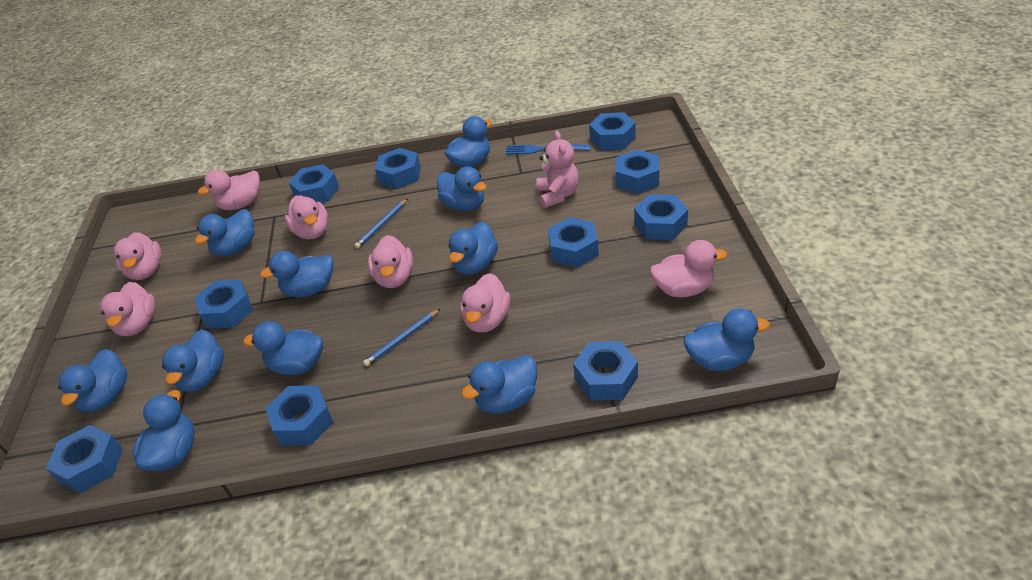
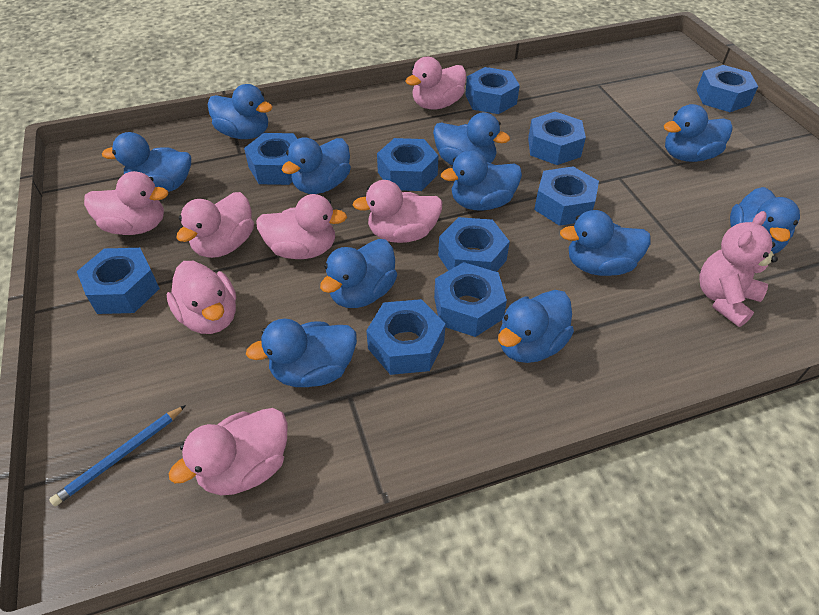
blue fork: 1 -> 0
blue pencil: 2 -> 1

